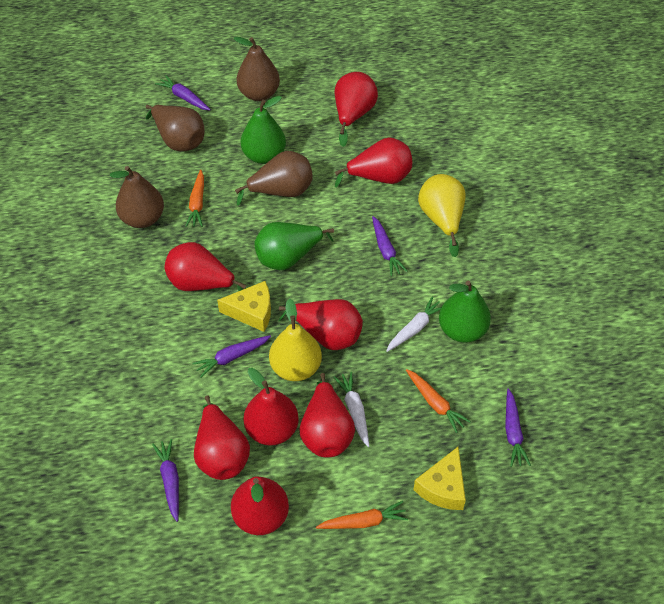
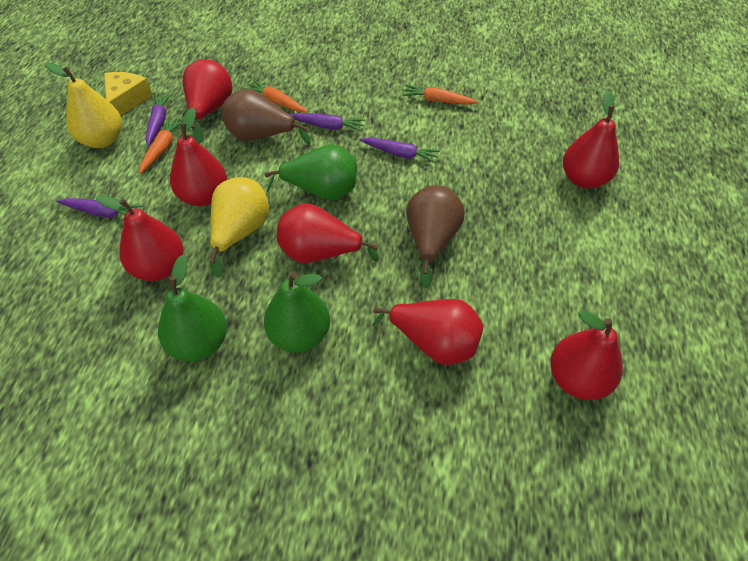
brown pear: 4 -> 2
purple carrot: 5 -> 4
red pear: 8 -> 7
white carrot: 2 -> 0
yellow cheese: 2 -> 1

